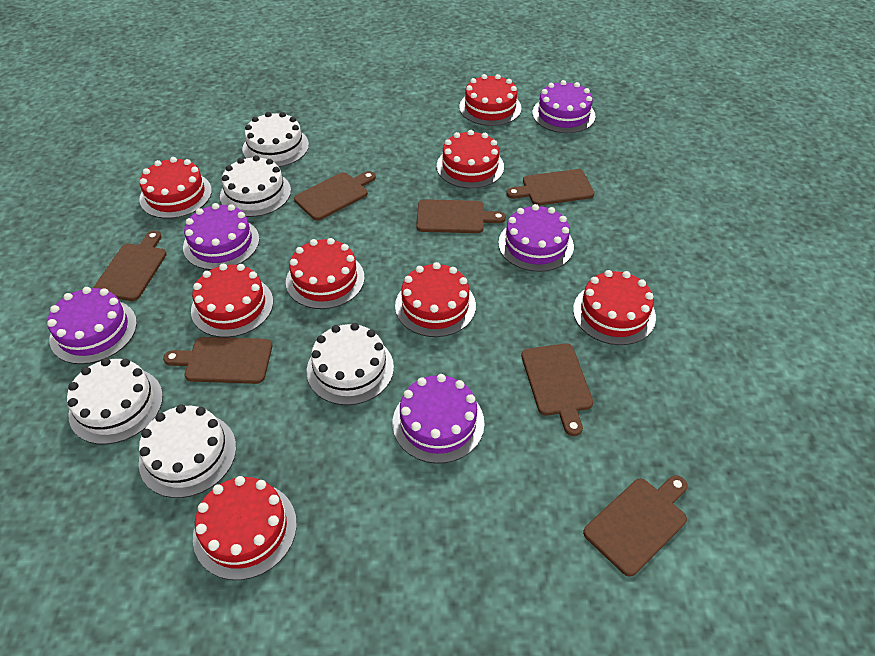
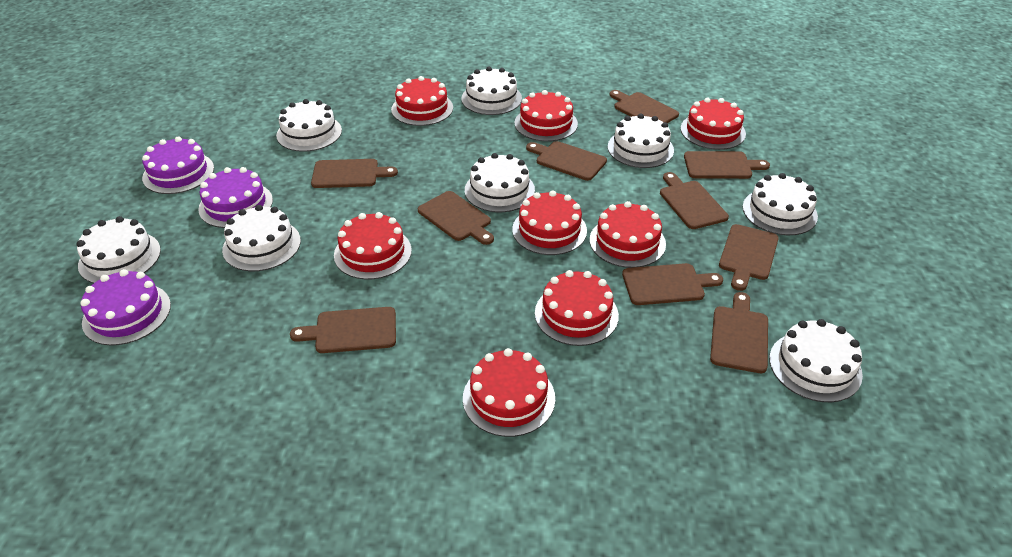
brown cutting board: 7 -> 10
purple cake: 5 -> 3
white cake: 5 -> 8

